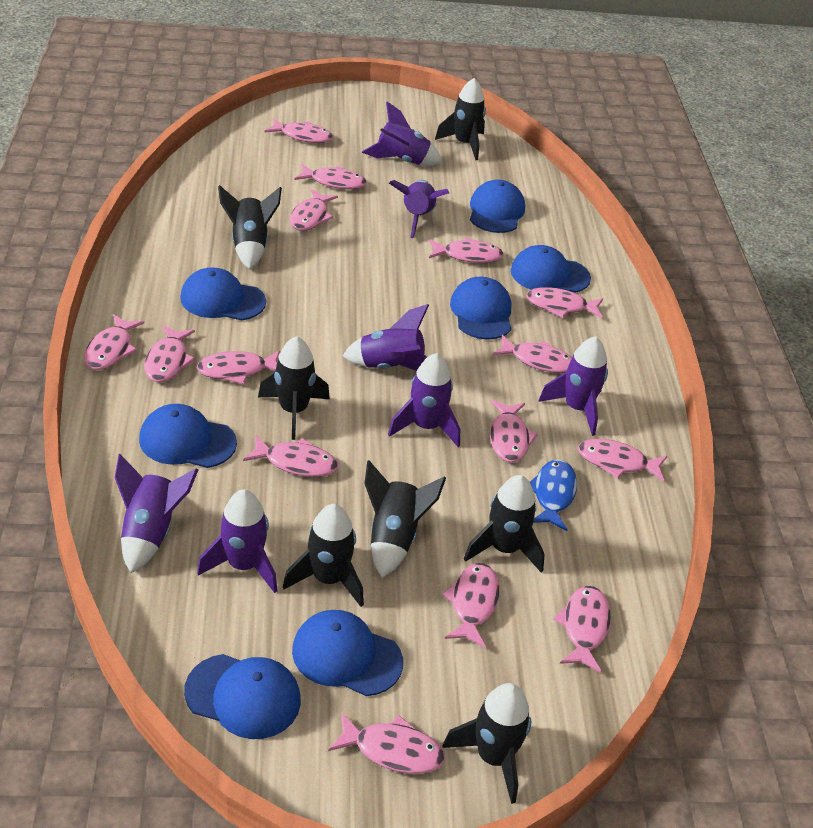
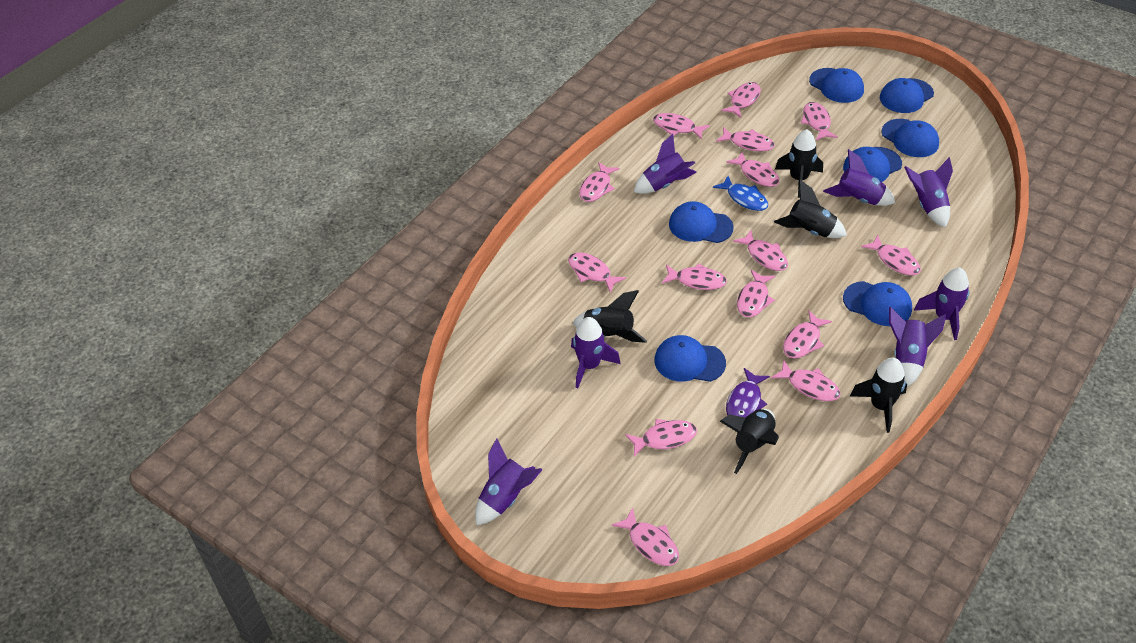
black rocket: 7 -> 5
purple fish: 0 -> 1

